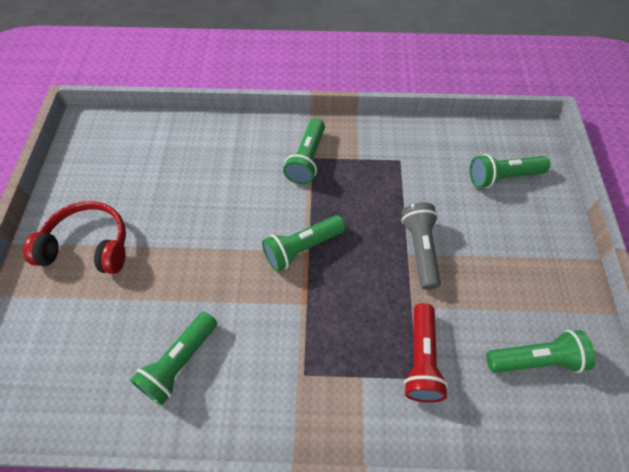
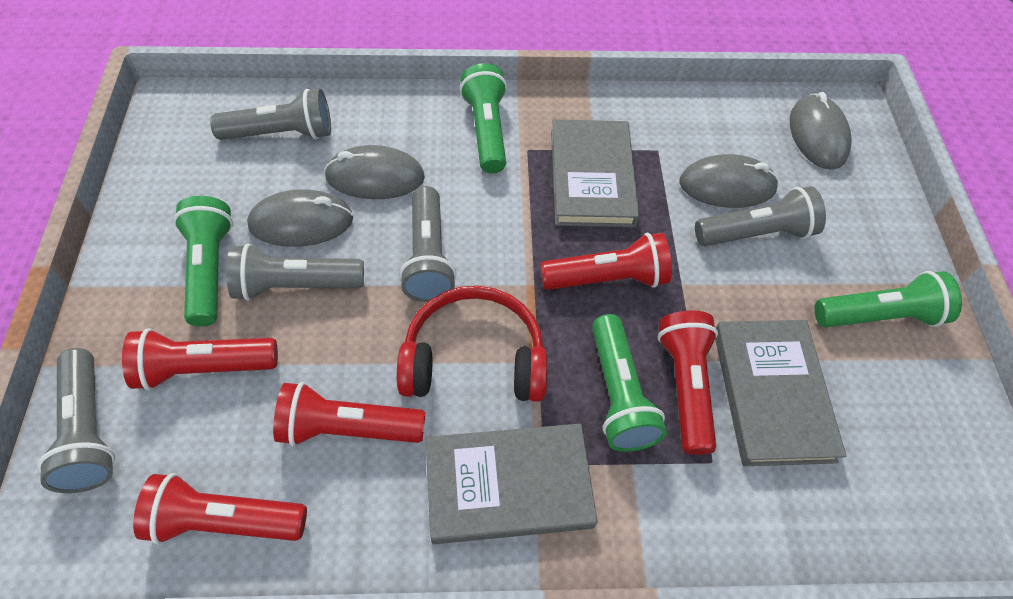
green flashlight: 5 -> 4
grey book: 0 -> 3
grey flashlight: 1 -> 5
grey mouse: 0 -> 4
red flashlight: 1 -> 5

